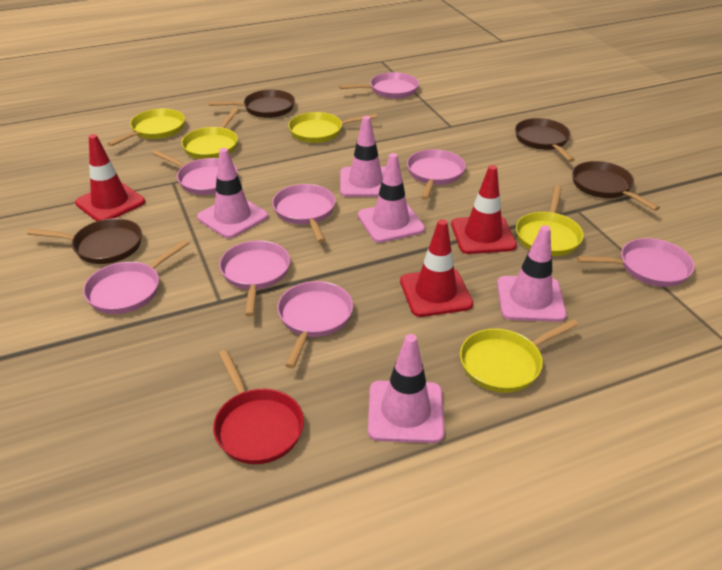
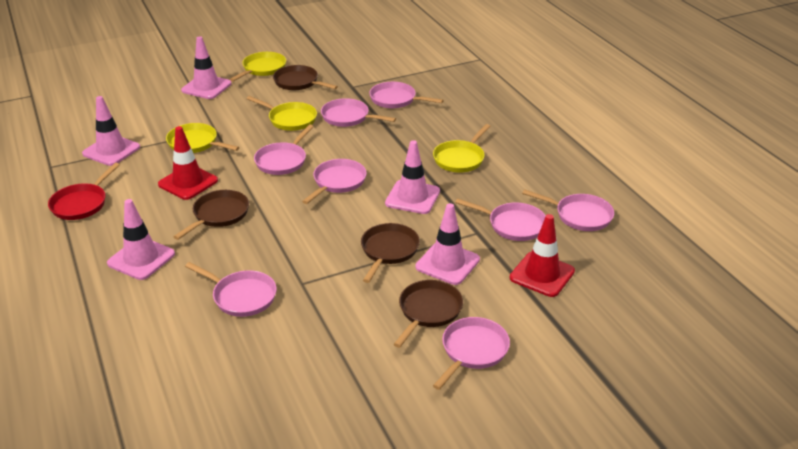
red traffic cone: 3 -> 2
yellow pan: 5 -> 4

